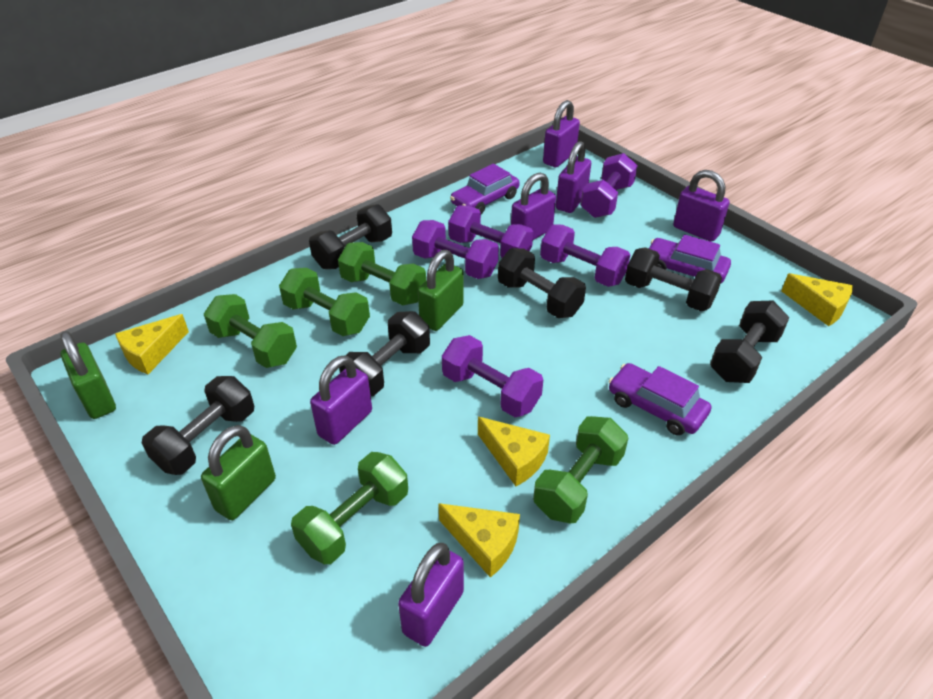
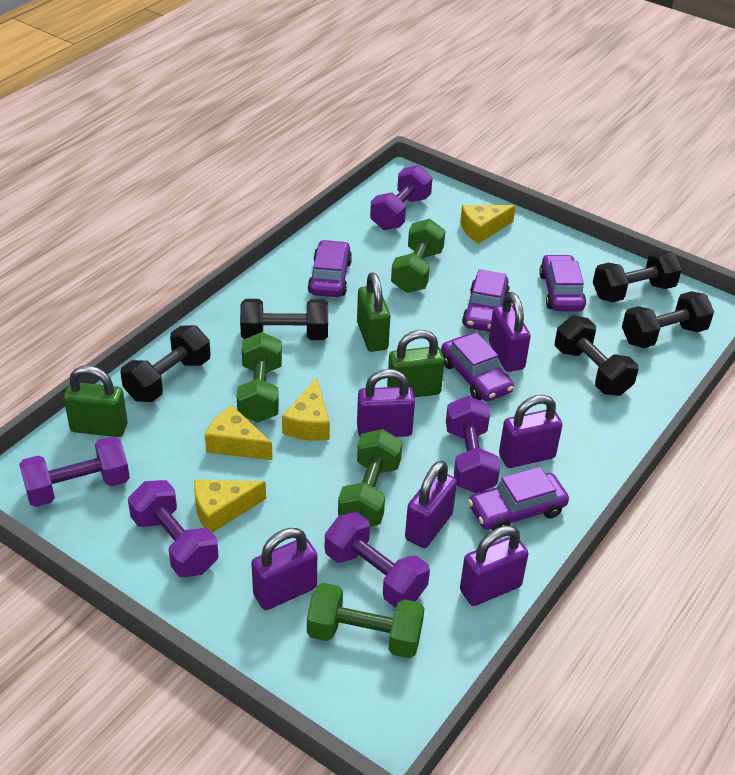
black dumbbell: 6 -> 5
green dumbbell: 5 -> 4
purple car: 3 -> 5

